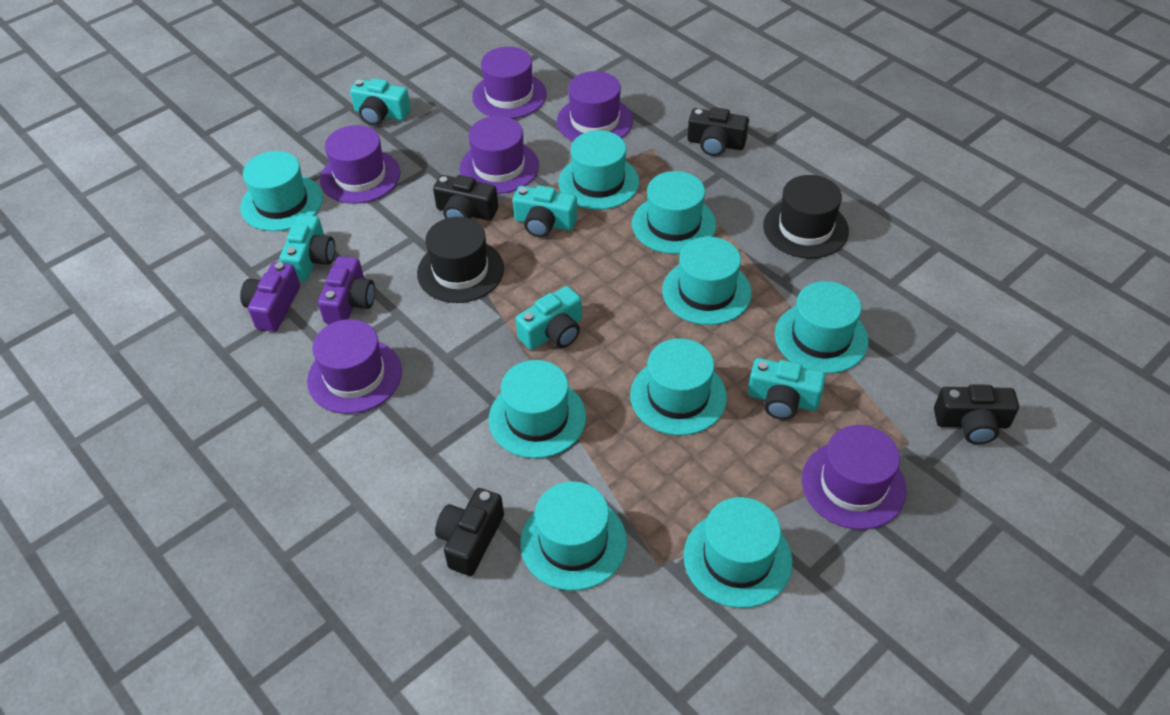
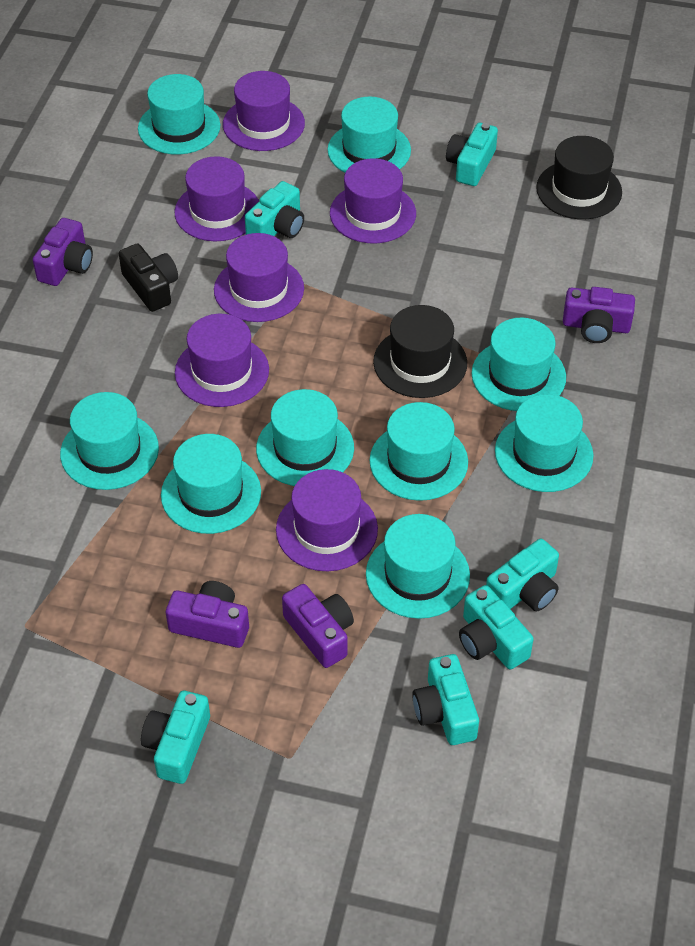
black camera: 4 -> 1
purple camera: 2 -> 4
turquoise camera: 5 -> 6

